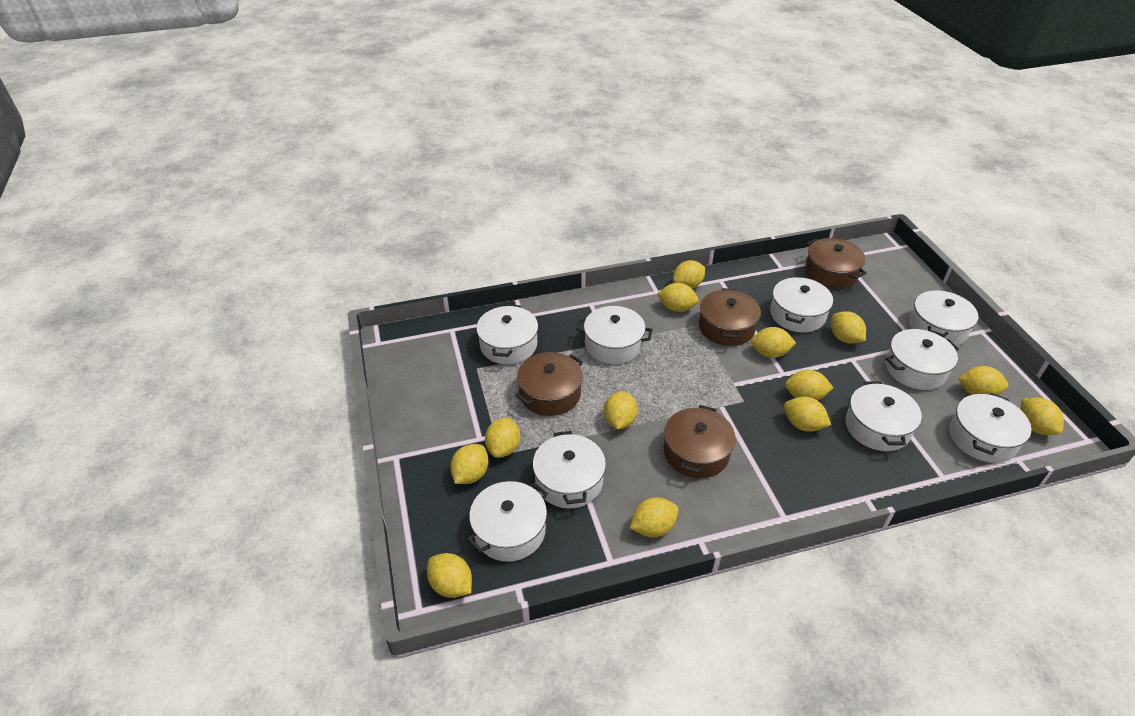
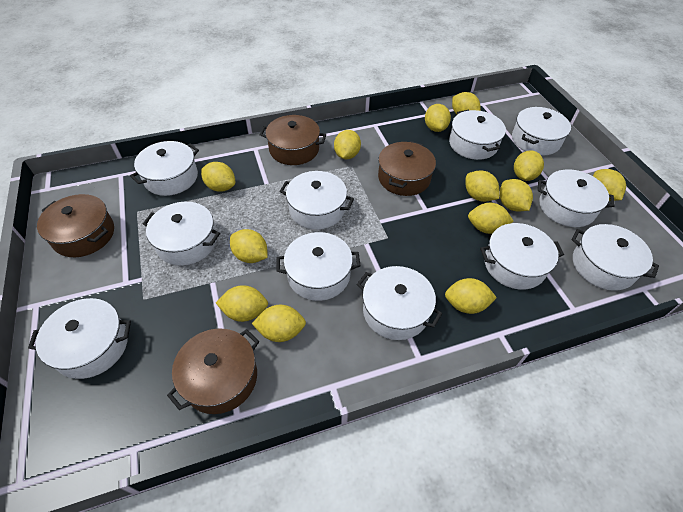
white pot: 9 -> 11

